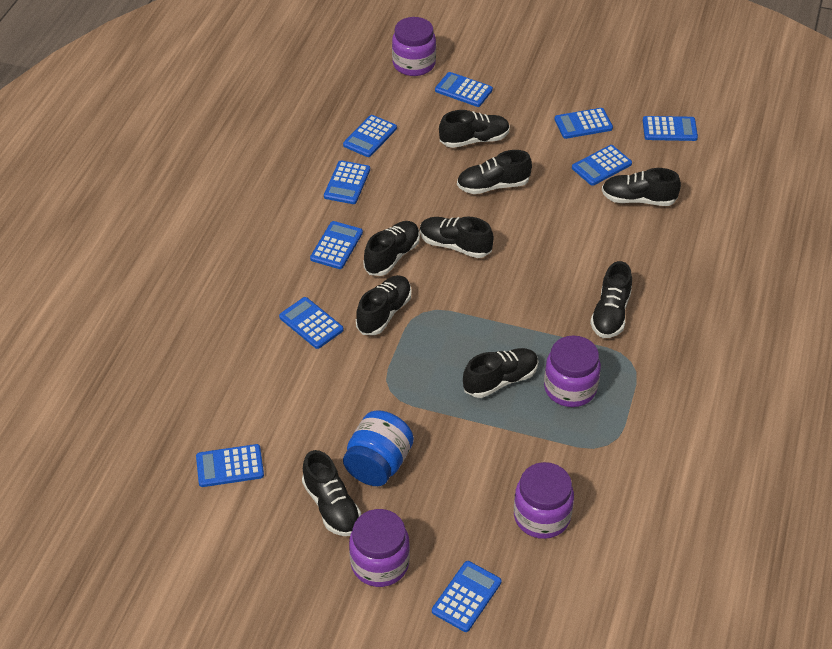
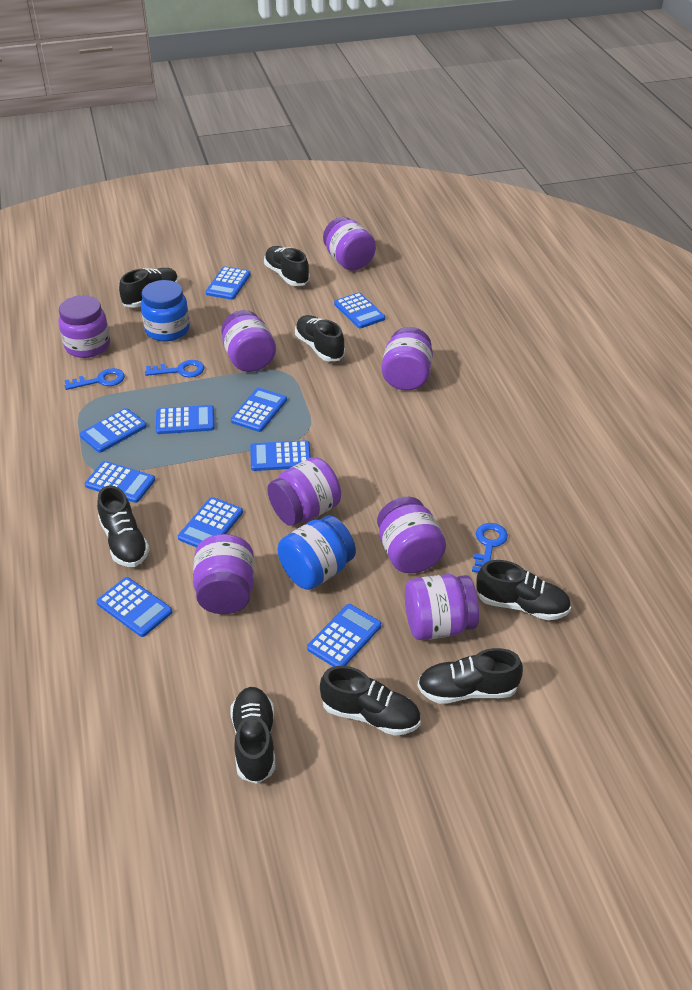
black shoe: 9 -> 8
blue jar: 1 -> 2
blue key: 0 -> 3
purple jar: 4 -> 8

